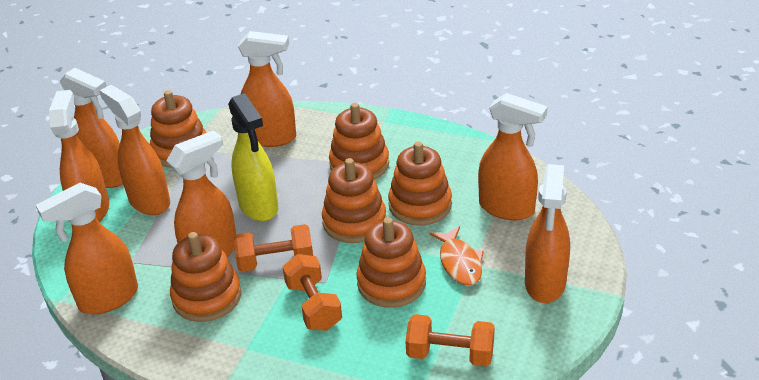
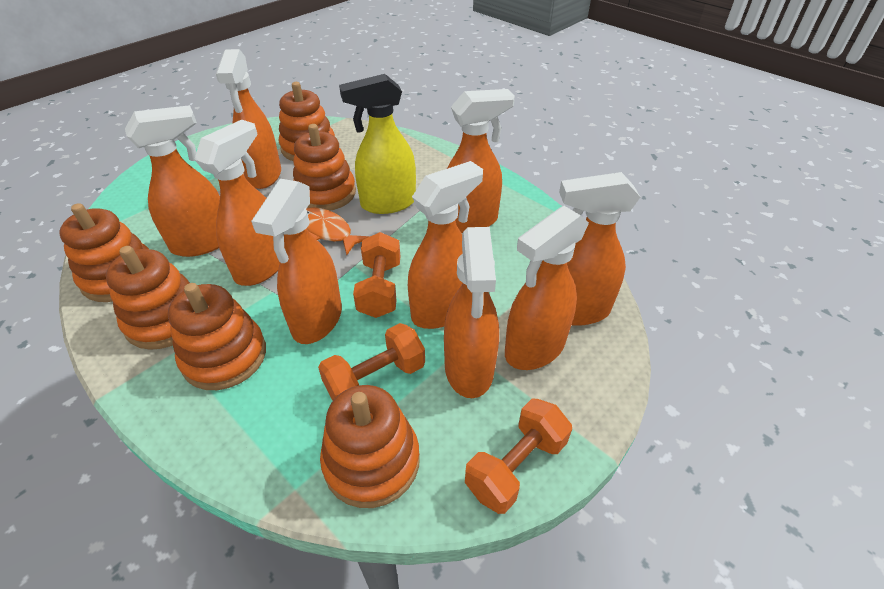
orange spray bottle: 8 -> 9

